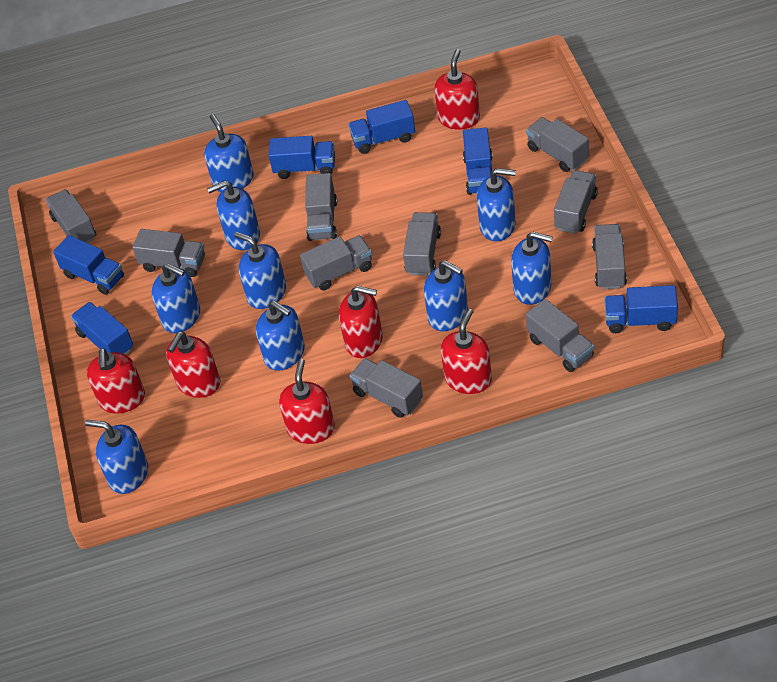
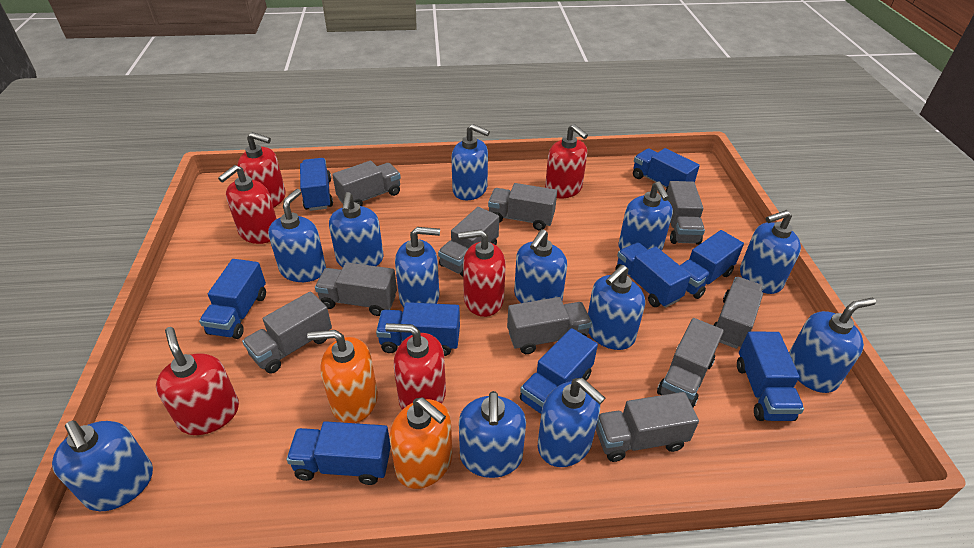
blue soap dispenser: 9 -> 12
blue truck: 6 -> 9
orange soap dispenser: 0 -> 2

